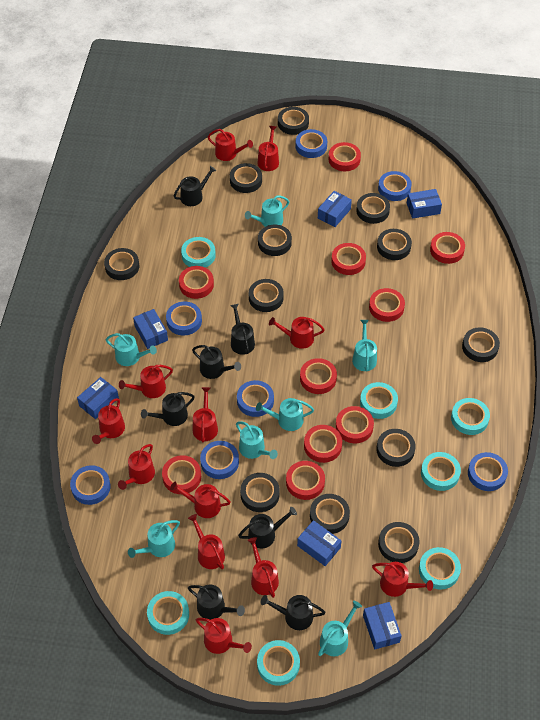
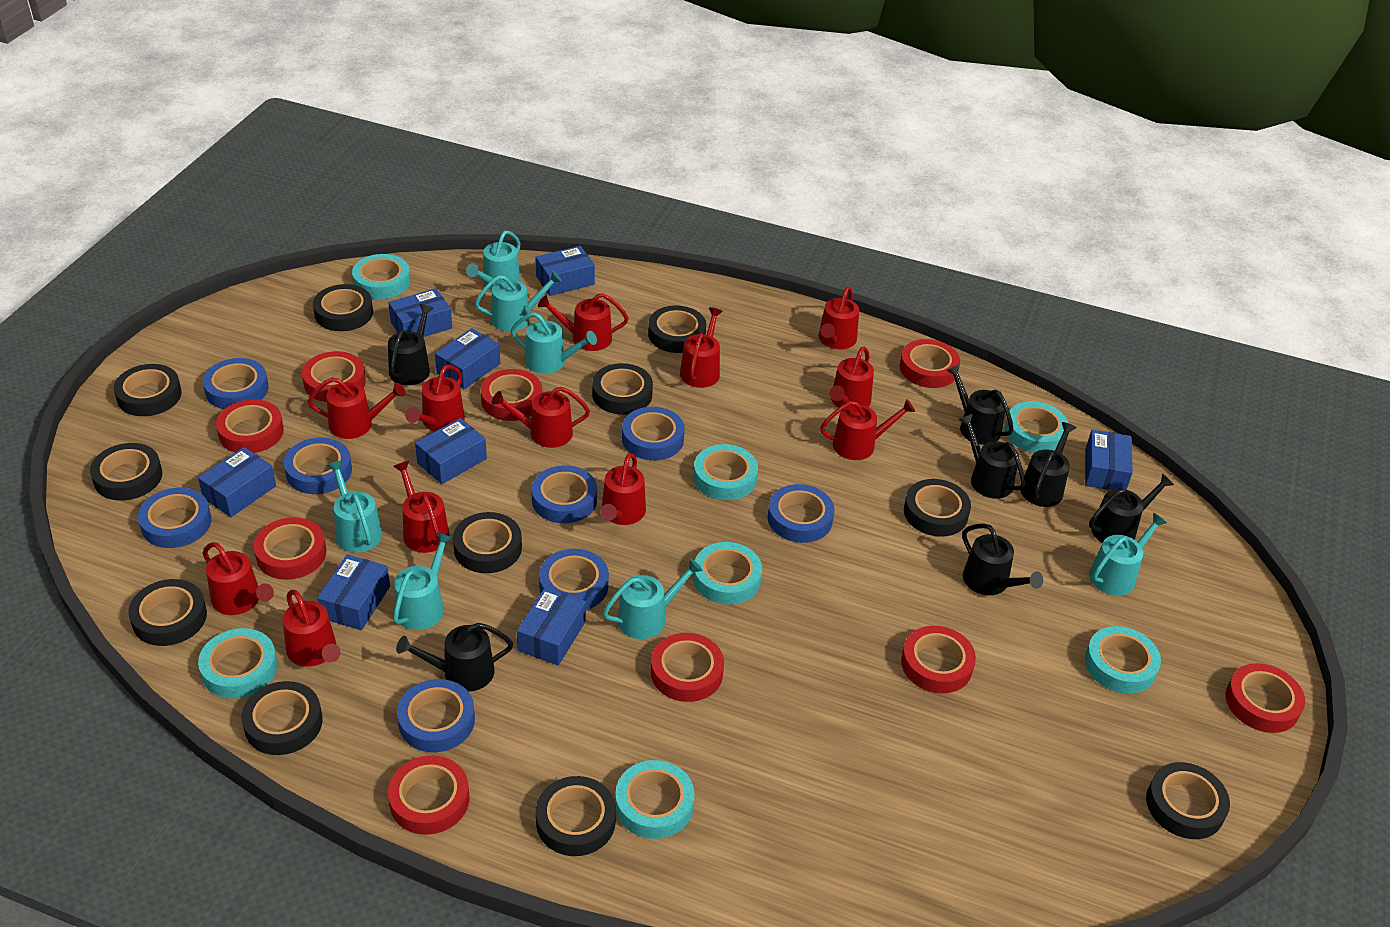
black tape: 12 -> 11
blue box: 6 -> 8
blue tape: 7 -> 8
red tape: 10 -> 9

